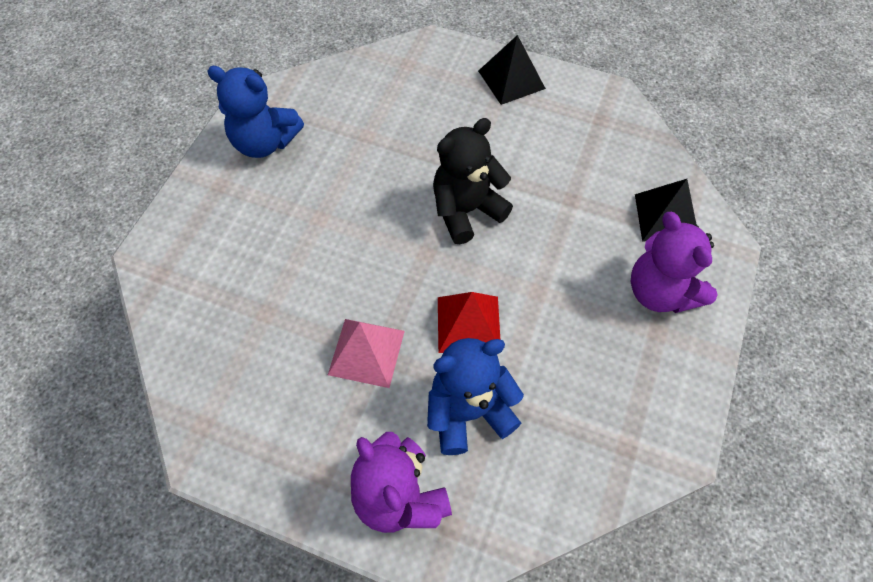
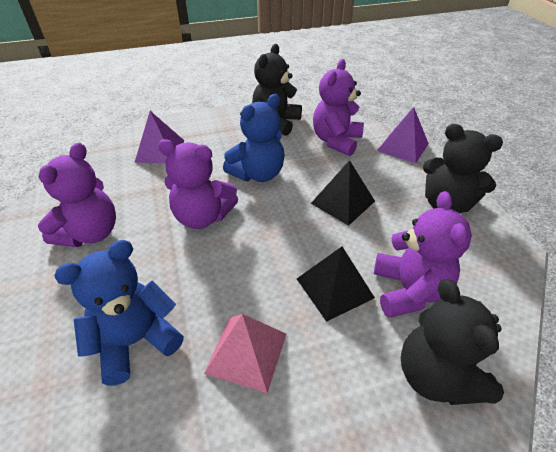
black teddy bear: 1 -> 3
purple pyramid: 0 -> 2
purple teddy bear: 2 -> 4
red pyramid: 1 -> 0

